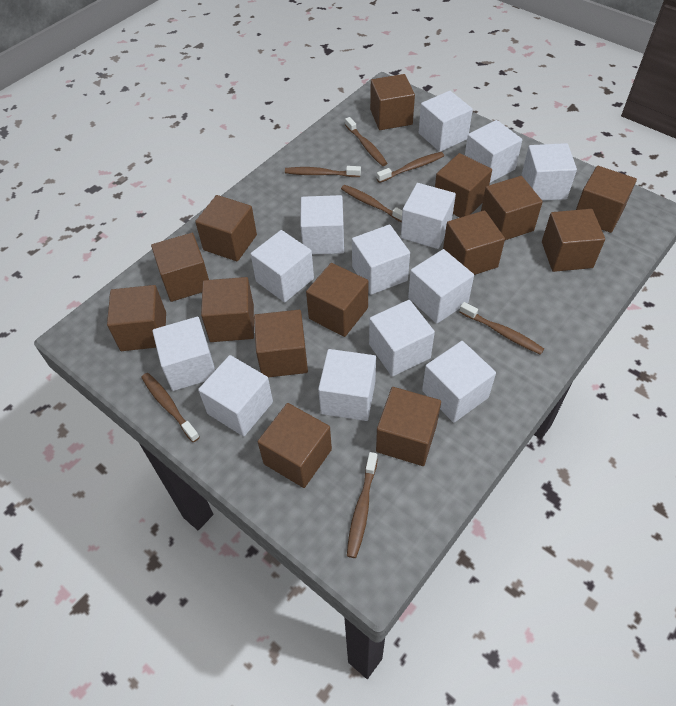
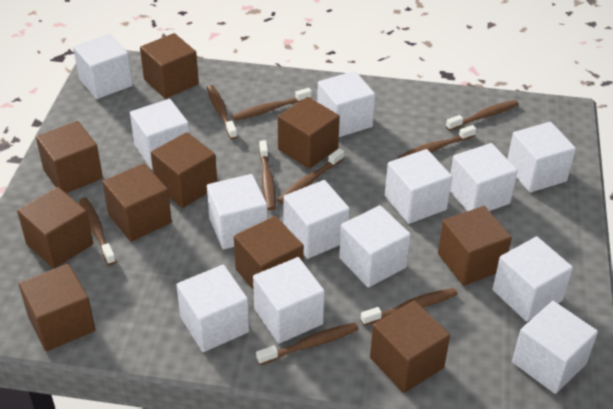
brown cube: 14 -> 10
brown toothbrush: 7 -> 9

